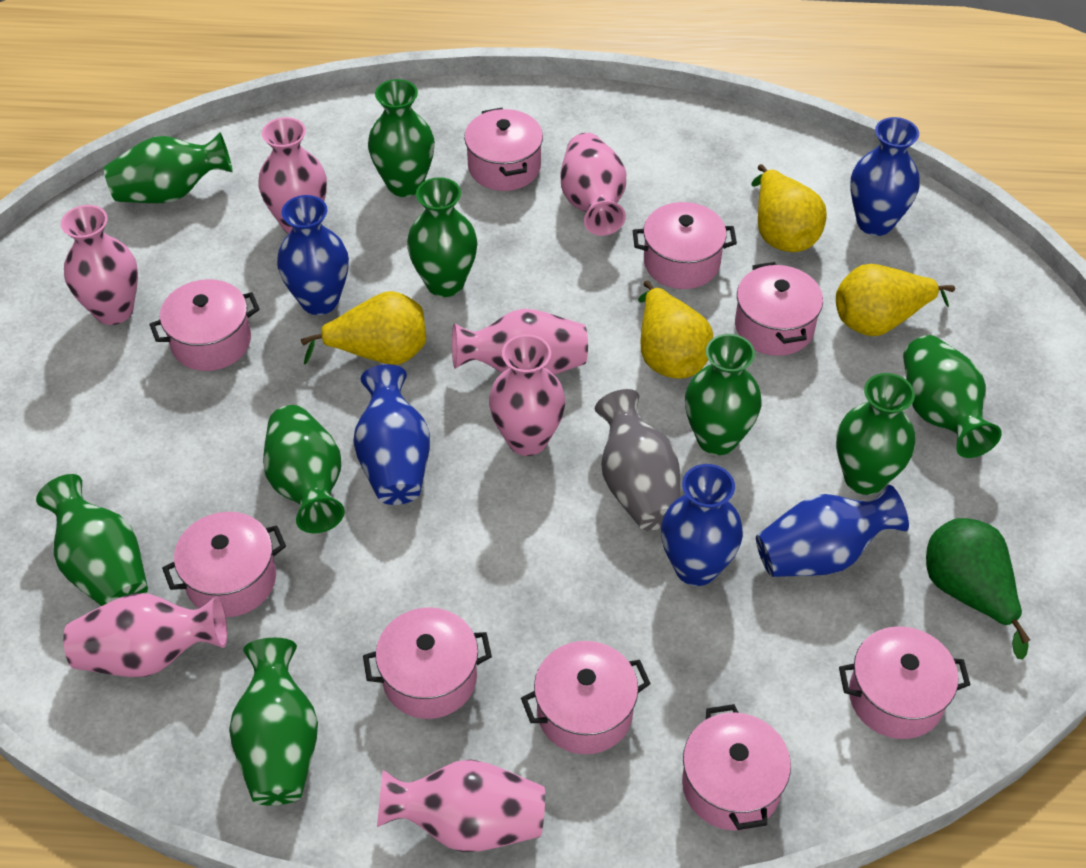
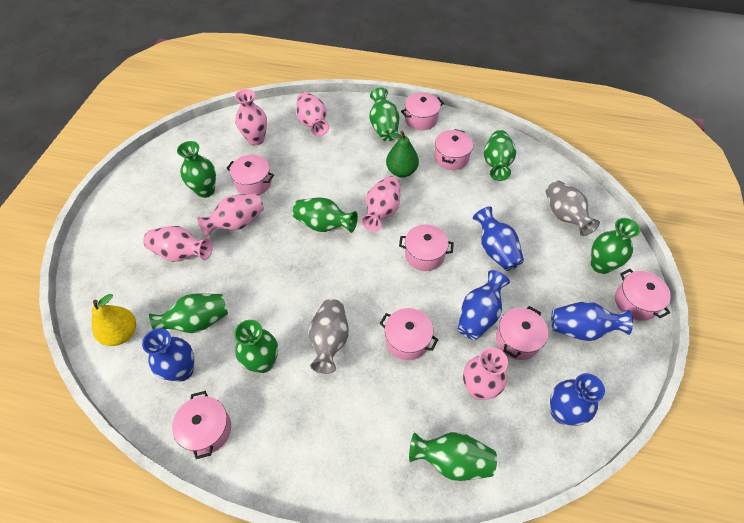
green vase: 9 -> 8
grey vase: 1 -> 2
pink pot: 9 -> 8
pink vase: 7 -> 6
yellow pear: 4 -> 1

